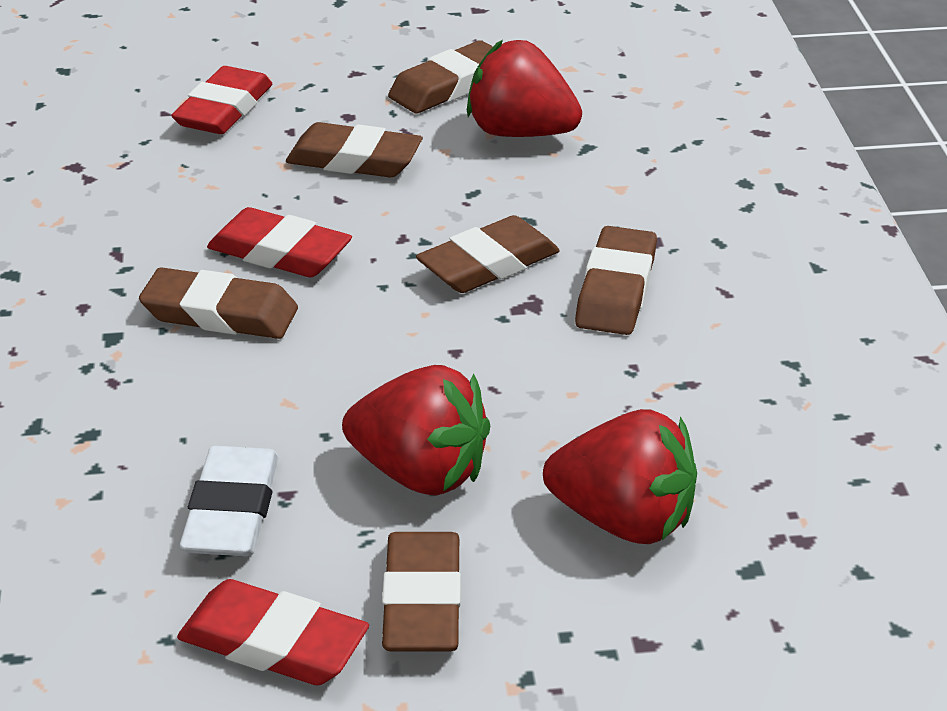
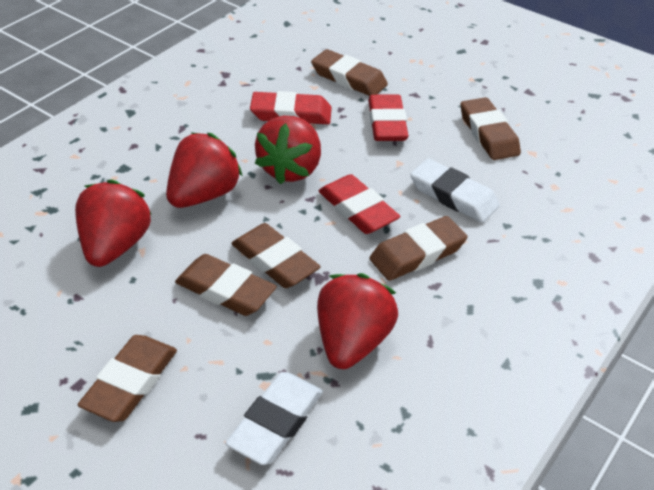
red strawberry: 3 -> 4
white eraser: 1 -> 2

